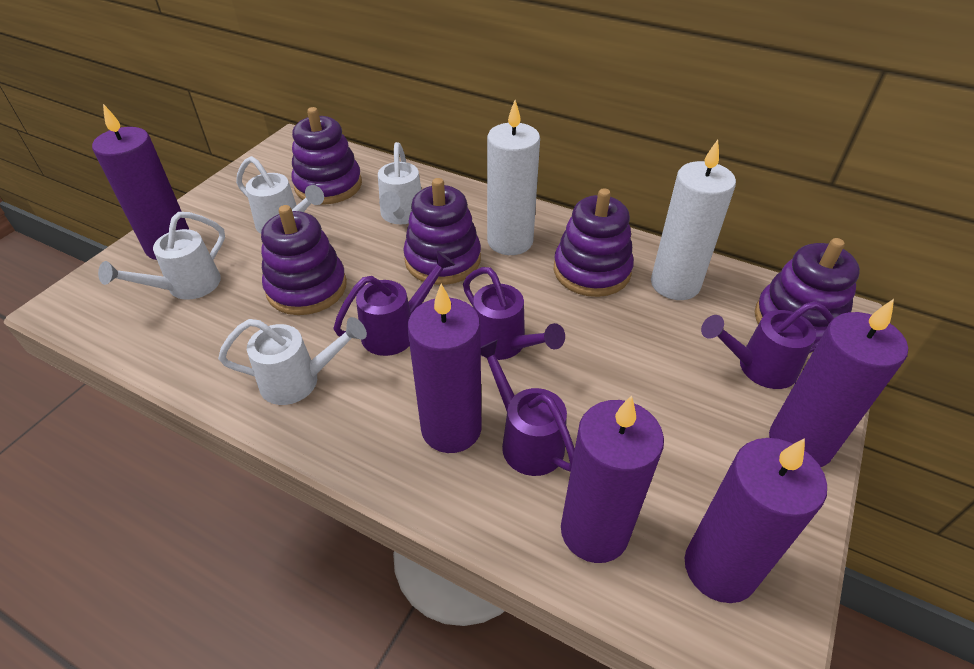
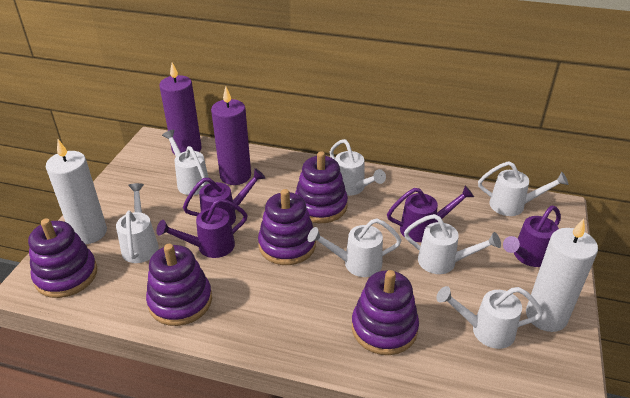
purple candle: 5 -> 2
white watering can: 4 -> 7

